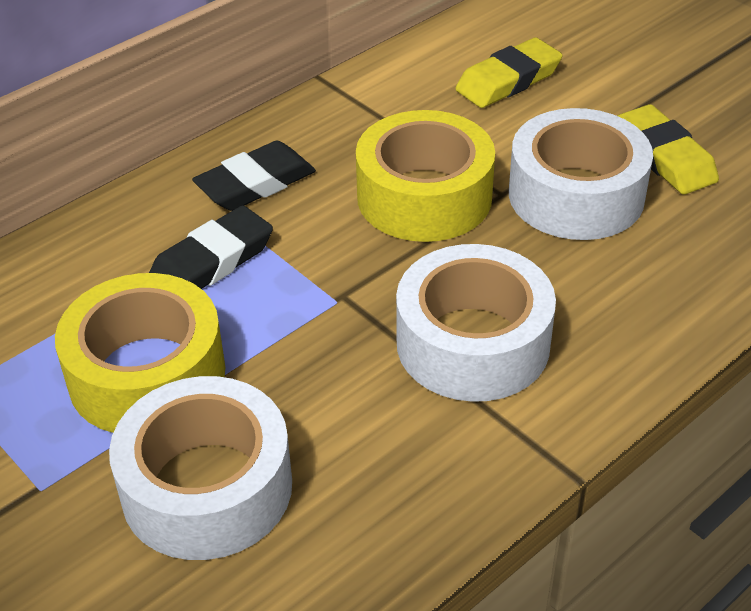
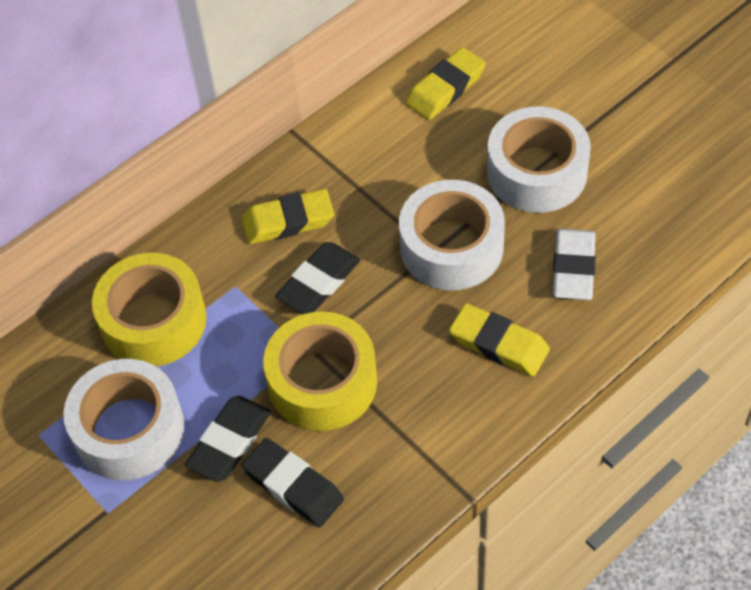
black eraser: 2 -> 3
white eraser: 0 -> 1
yellow eraser: 2 -> 3

